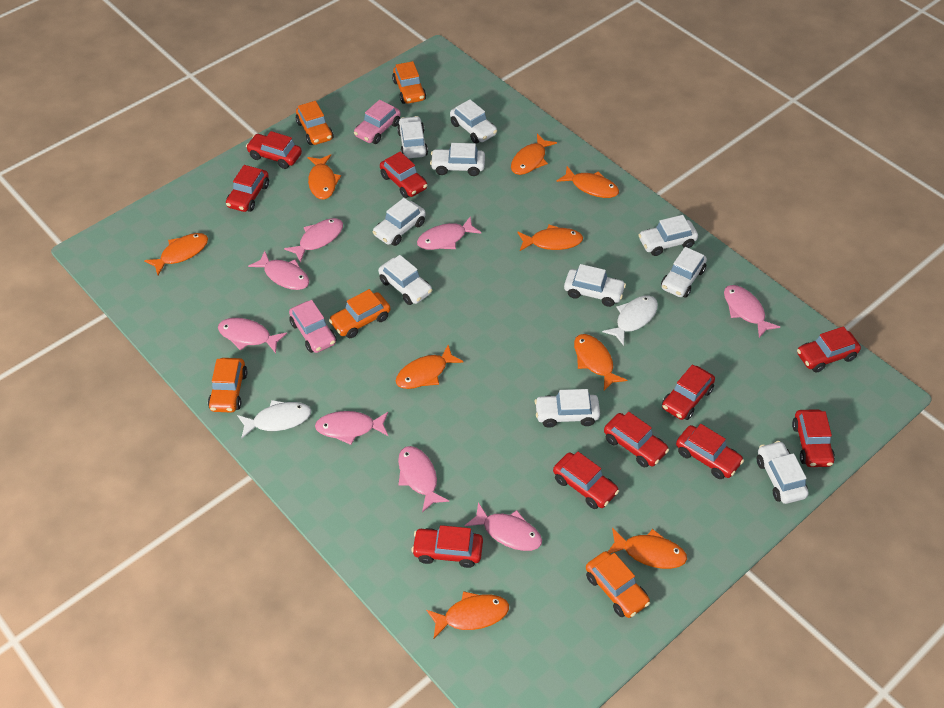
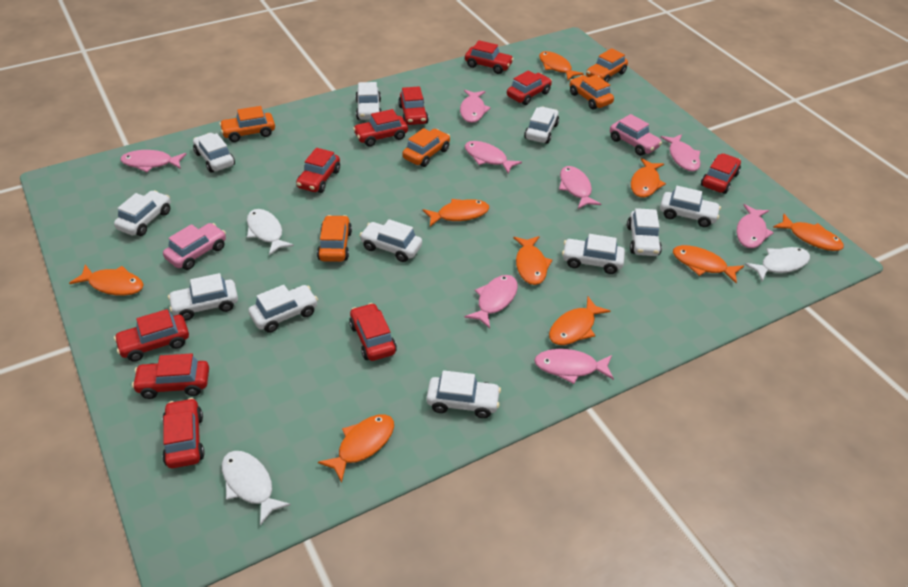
white car: 10 -> 11
white fish: 2 -> 3

